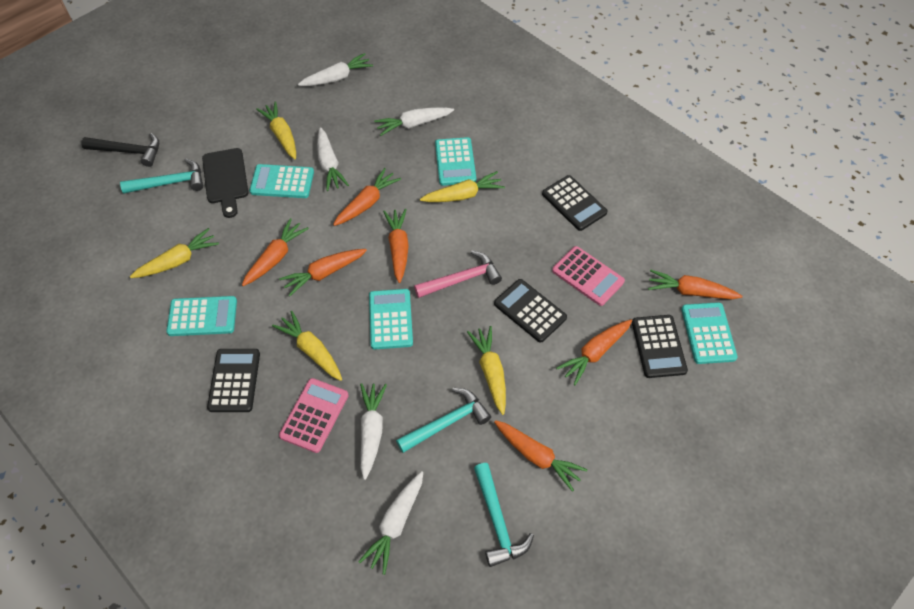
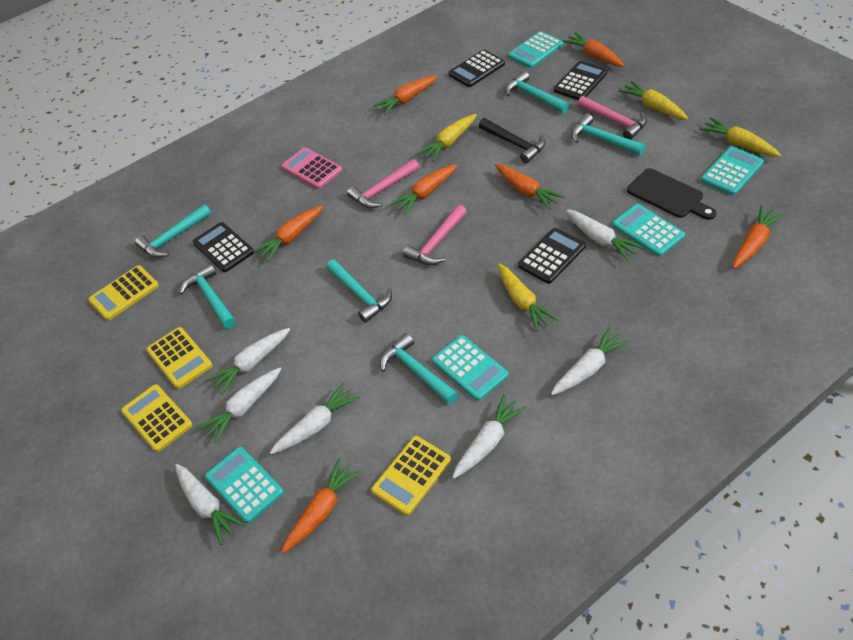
pink calculator: 2 -> 1
pink hammer: 1 -> 3
turquoise hammer: 3 -> 6
white carrot: 5 -> 7
yellow calculator: 0 -> 4
yellow carrot: 5 -> 4

